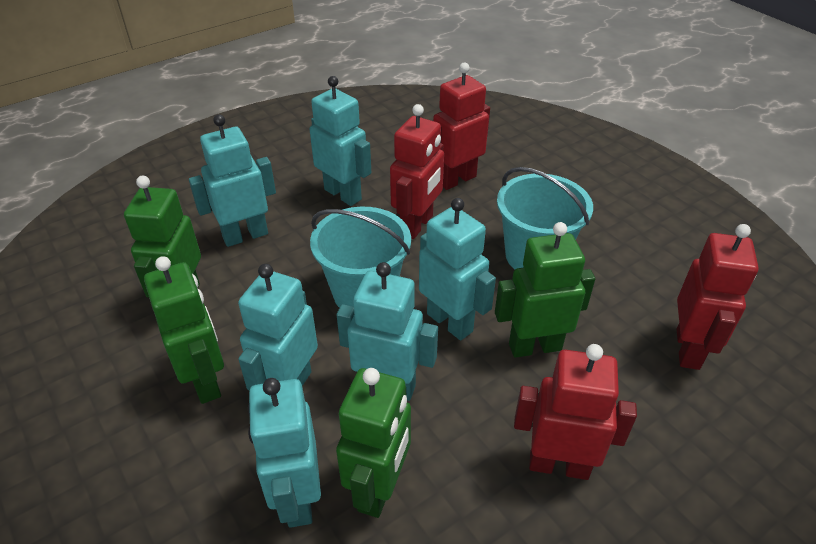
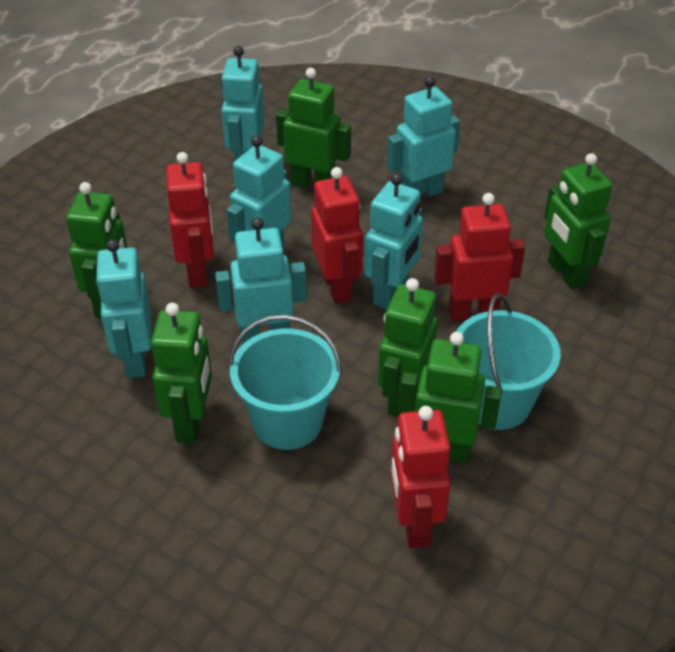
green robot: 4 -> 6

